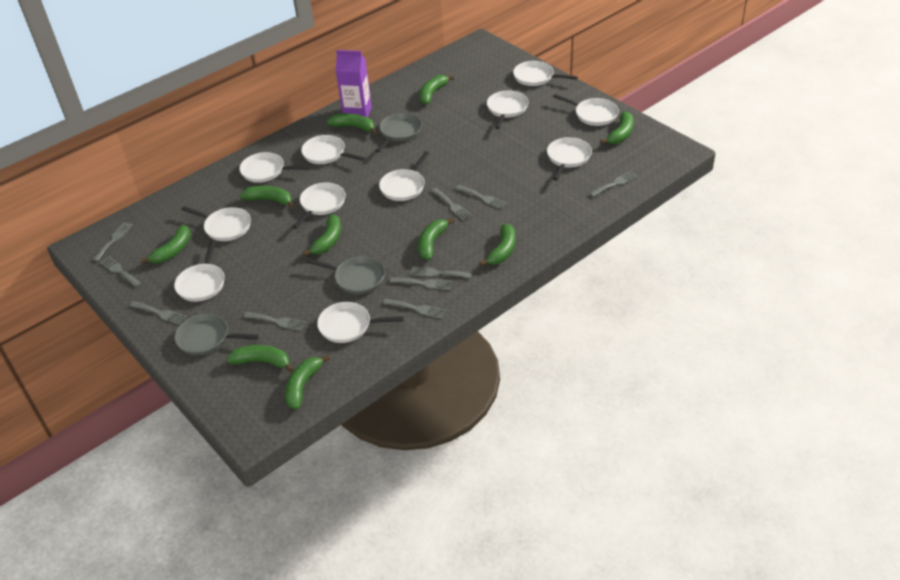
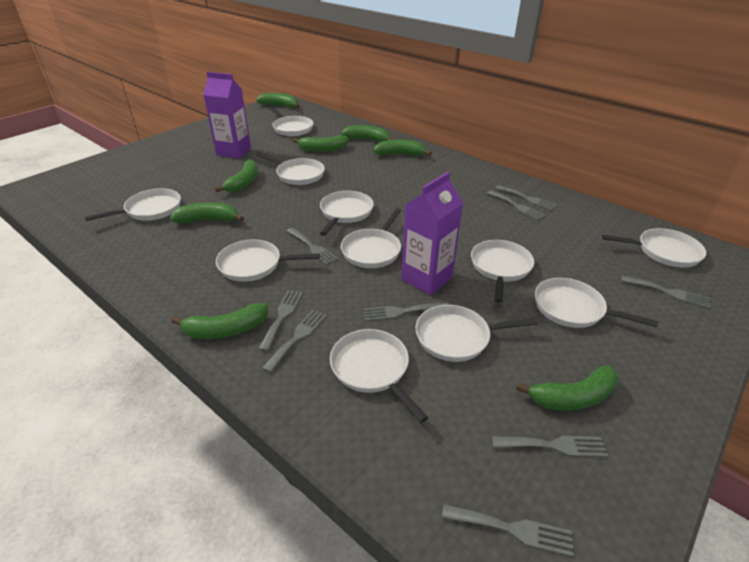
green banana: 10 -> 8
grey fork: 10 -> 9
grey pan: 3 -> 0
purple carton: 1 -> 2

